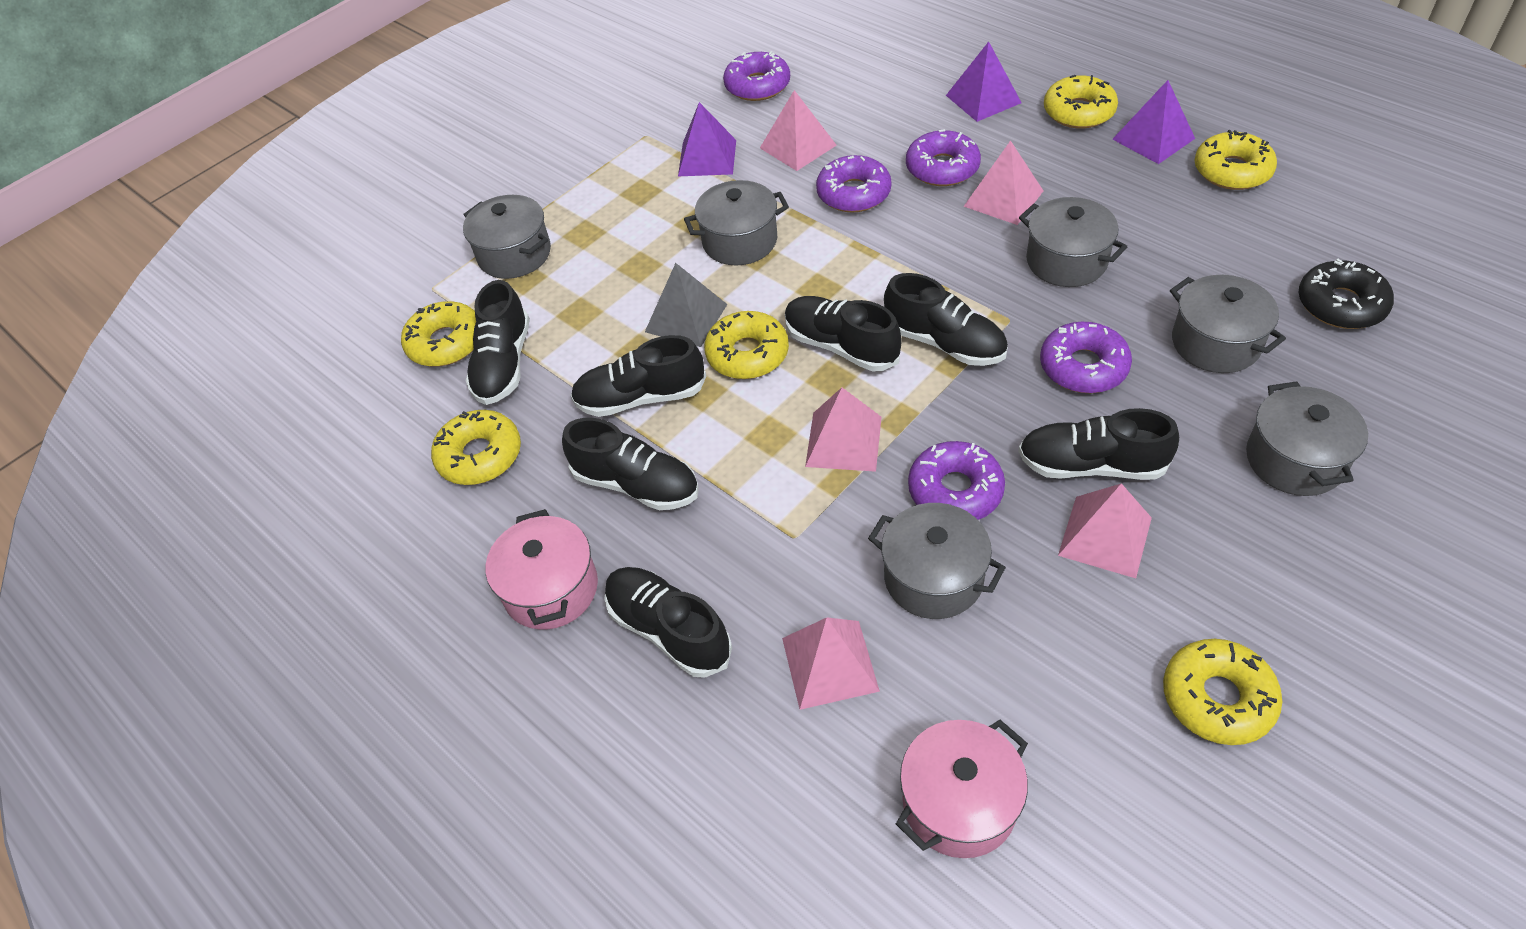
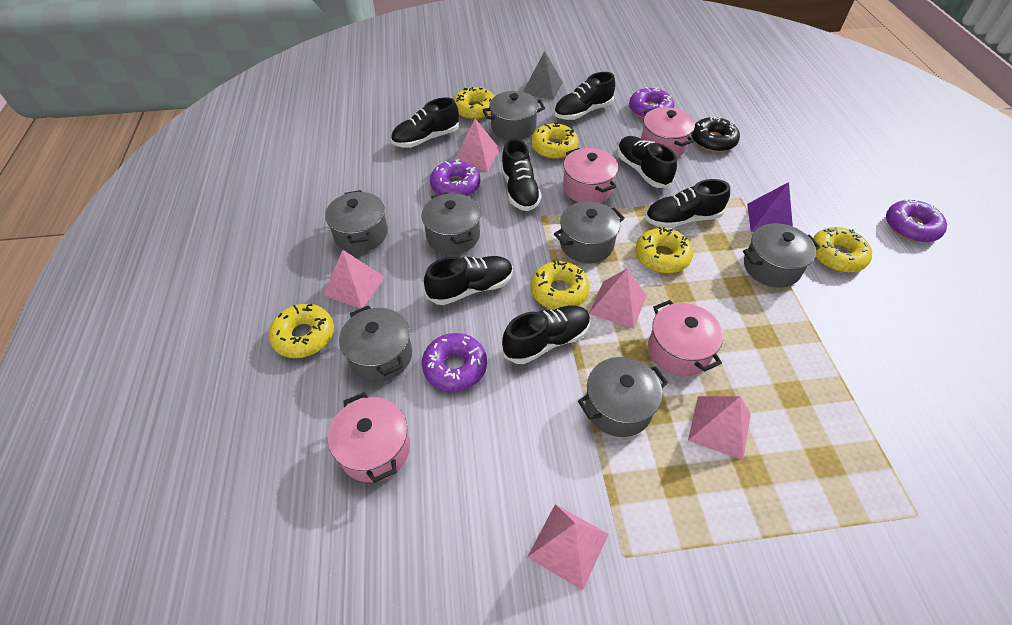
grey pot: 6 -> 7
pink pot: 2 -> 4
purple donut: 5 -> 4
purple pyramid: 3 -> 1

